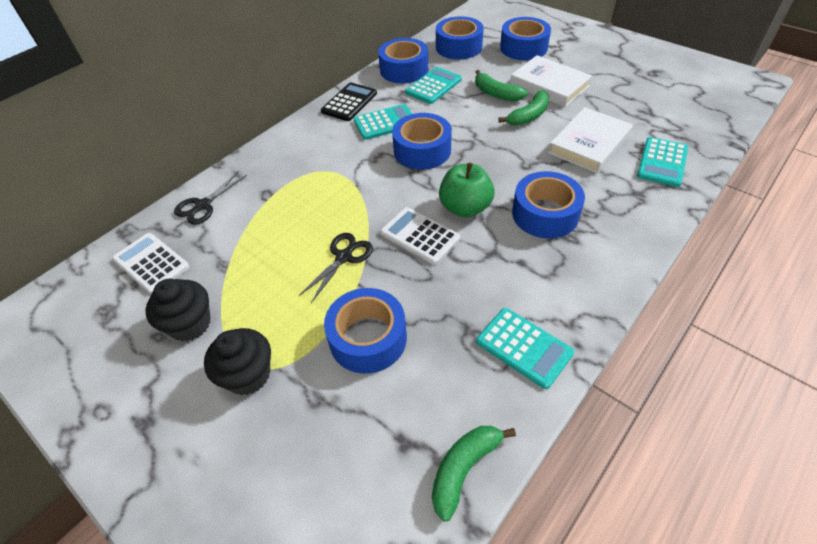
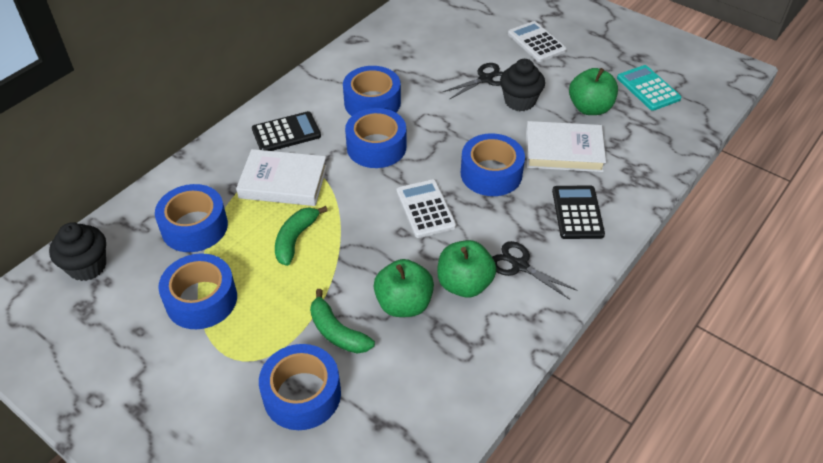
black calculator: 1 -> 2
green apple: 1 -> 3
green banana: 3 -> 2
turquoise calculator: 4 -> 1

